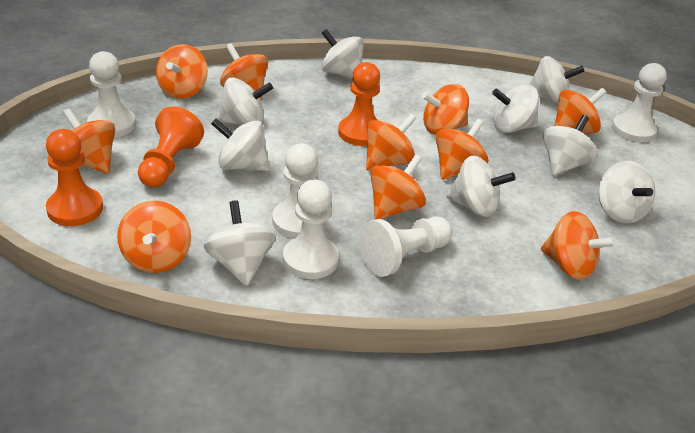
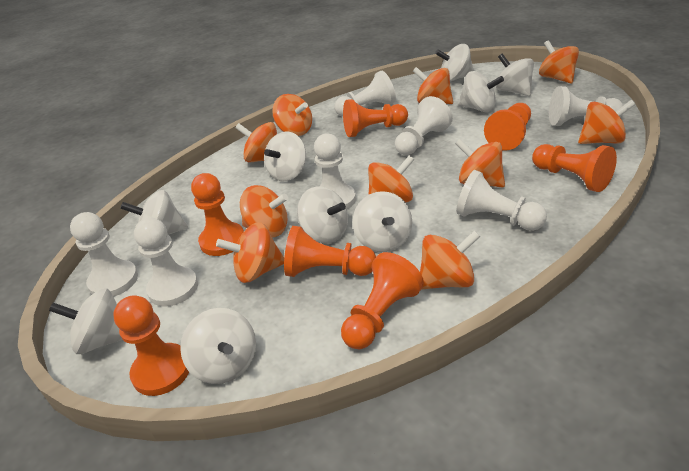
orange pawn: 3 -> 7
white pawn: 5 -> 7

